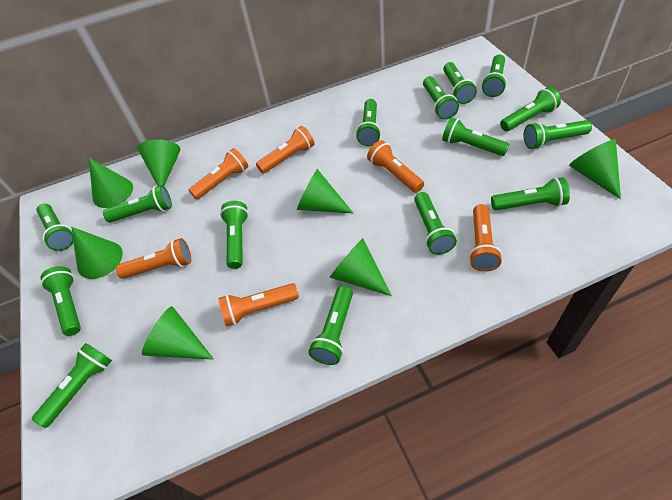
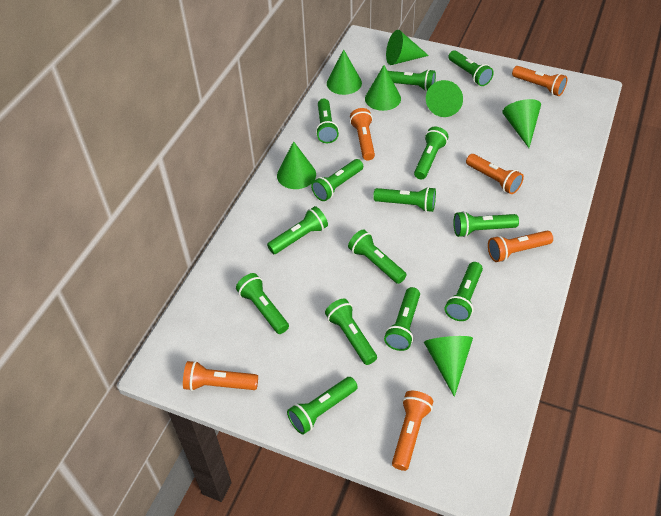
green flashlight: 15 -> 14

